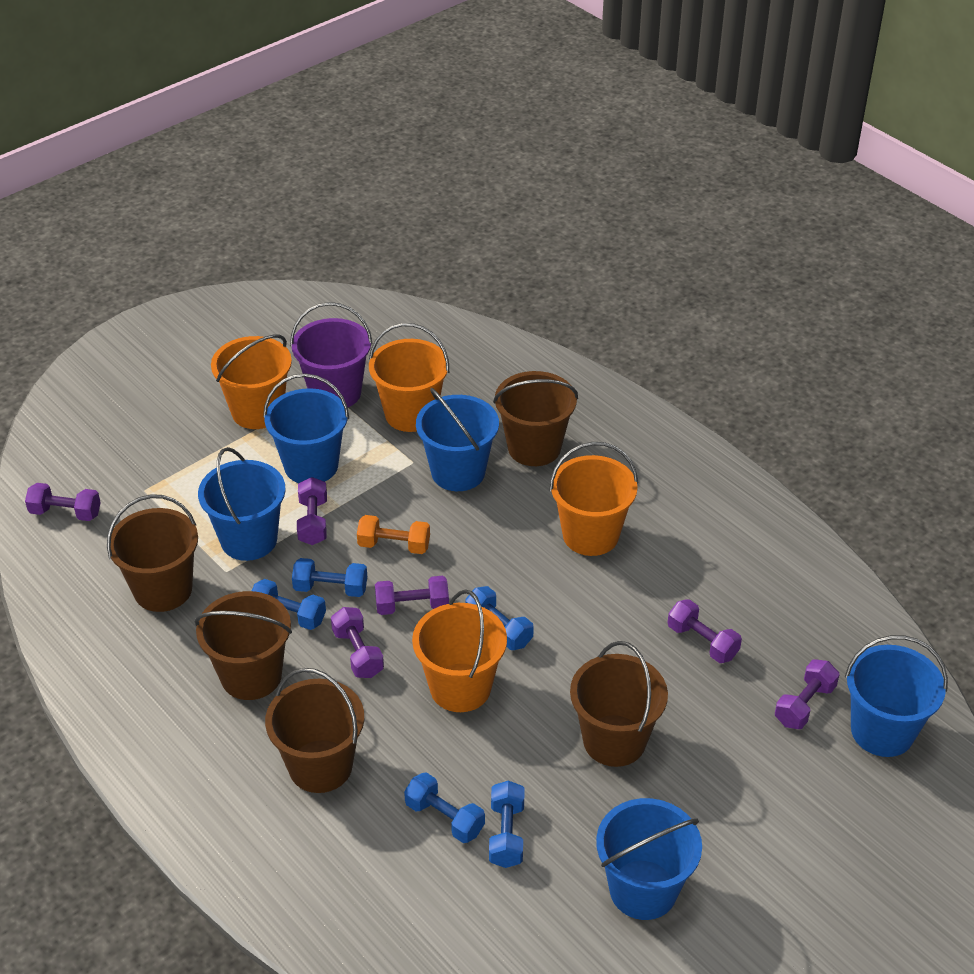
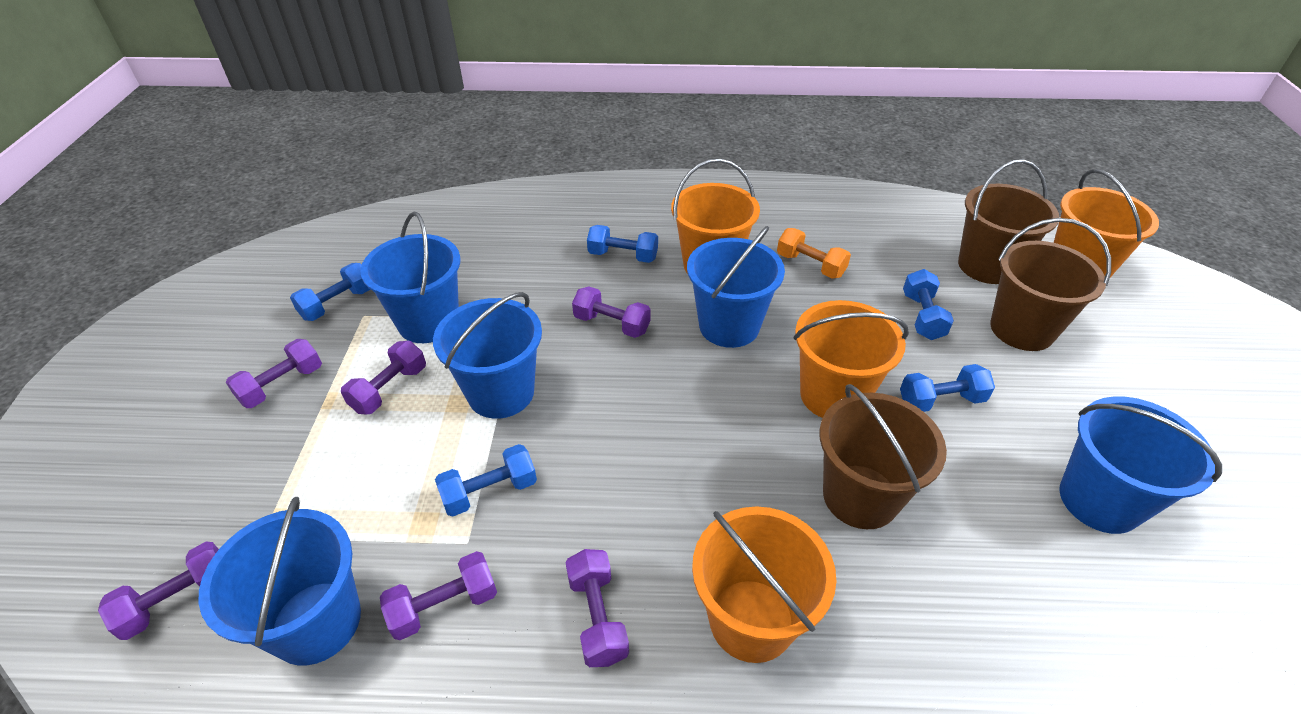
brown bucket: 5 -> 3
purple bucket: 1 -> 0

